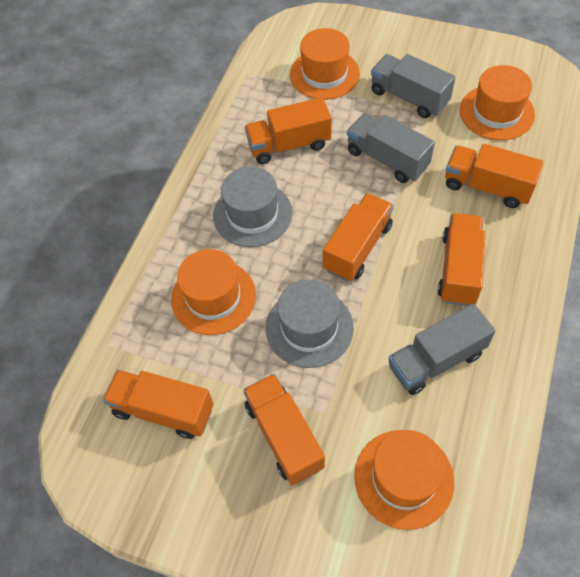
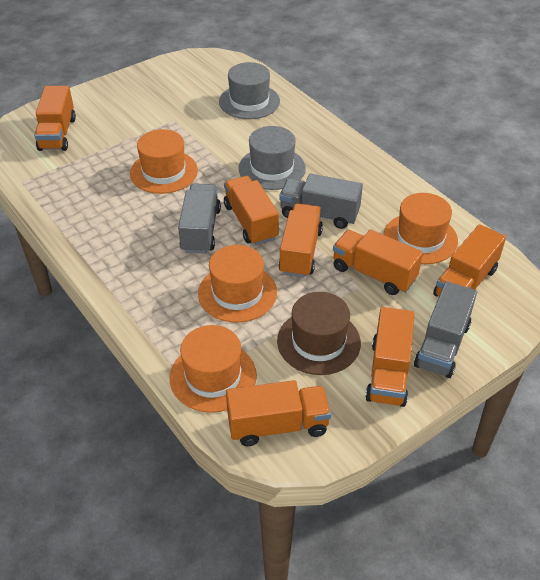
brown hat: 0 -> 1
orange truck: 6 -> 7

